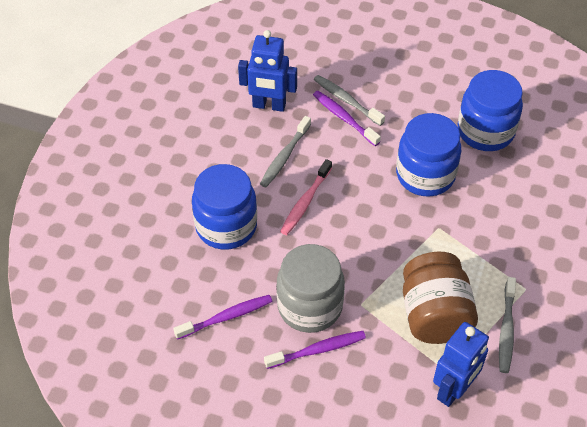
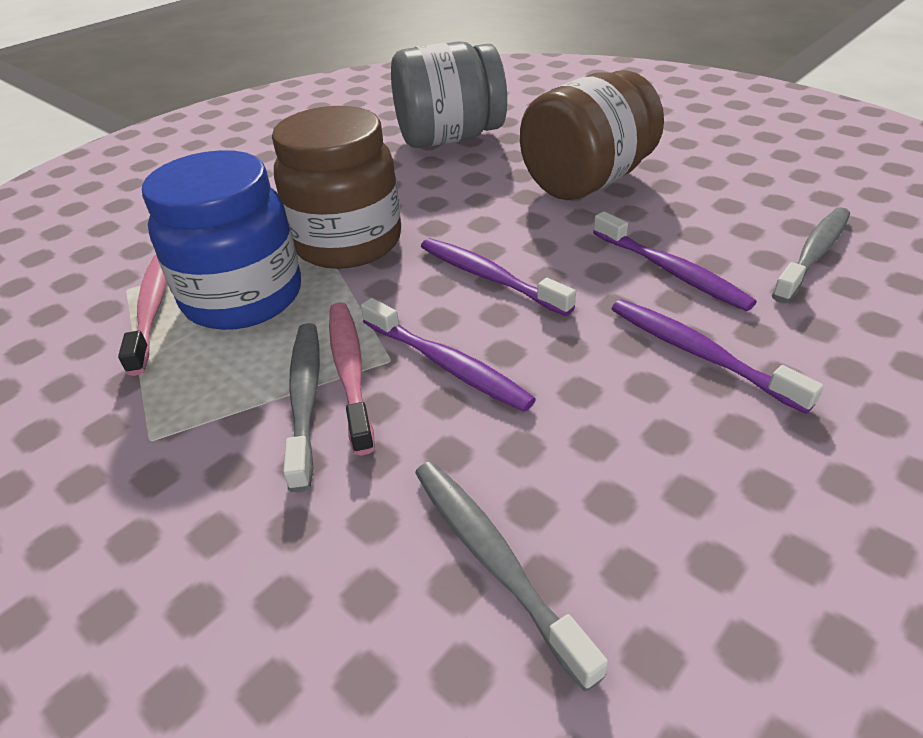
blue jar: 3 -> 1
blue robot: 2 -> 0
brown jar: 1 -> 2
pink toothbrush: 1 -> 2
purple toothbrush: 3 -> 4

